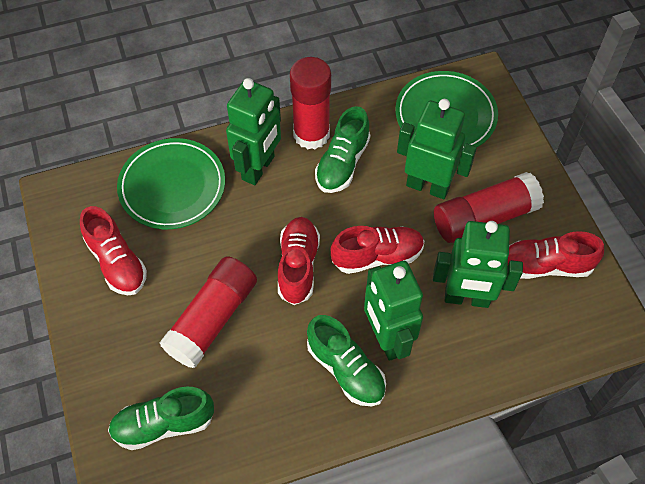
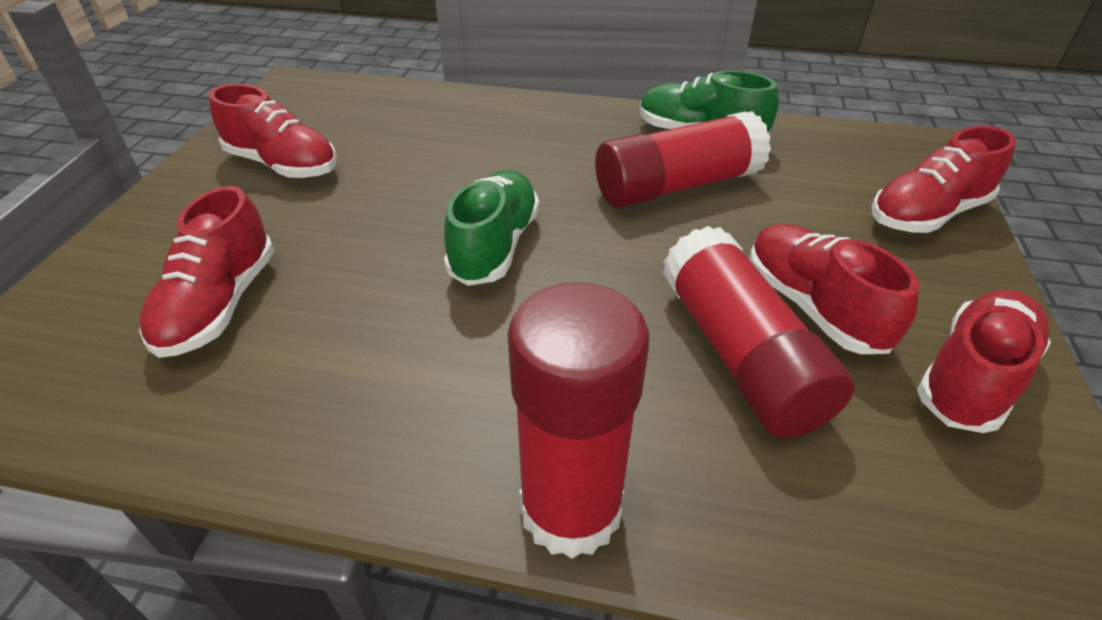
green plate: 2 -> 0
green robot: 4 -> 0
green shoe: 3 -> 2
red shoe: 4 -> 5

